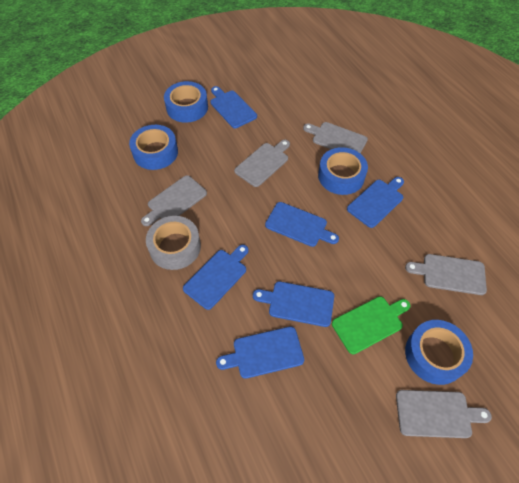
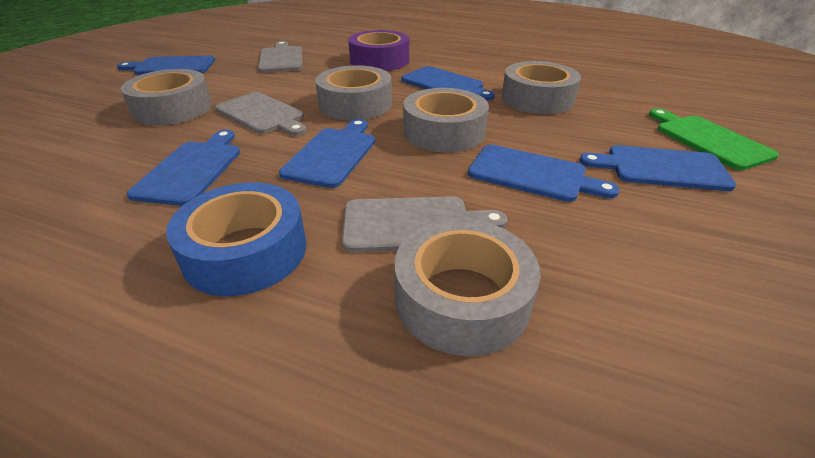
blue tape: 4 -> 1
grey cutting board: 5 -> 3
grey tape: 1 -> 5
purple tape: 0 -> 1

